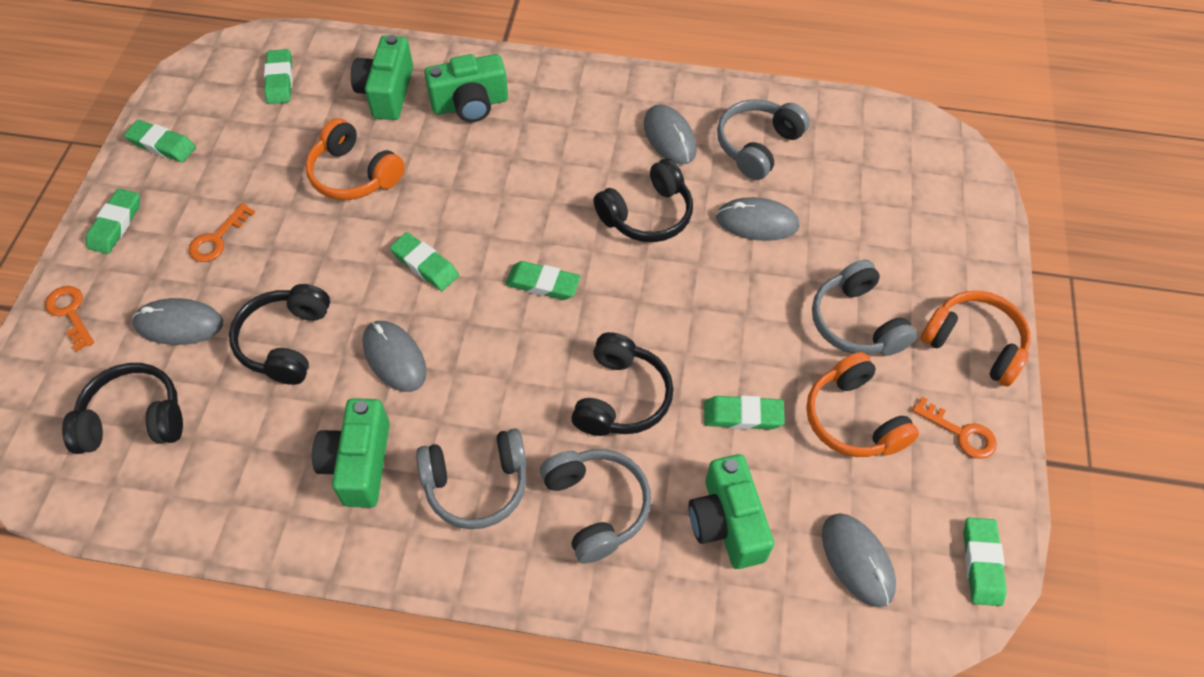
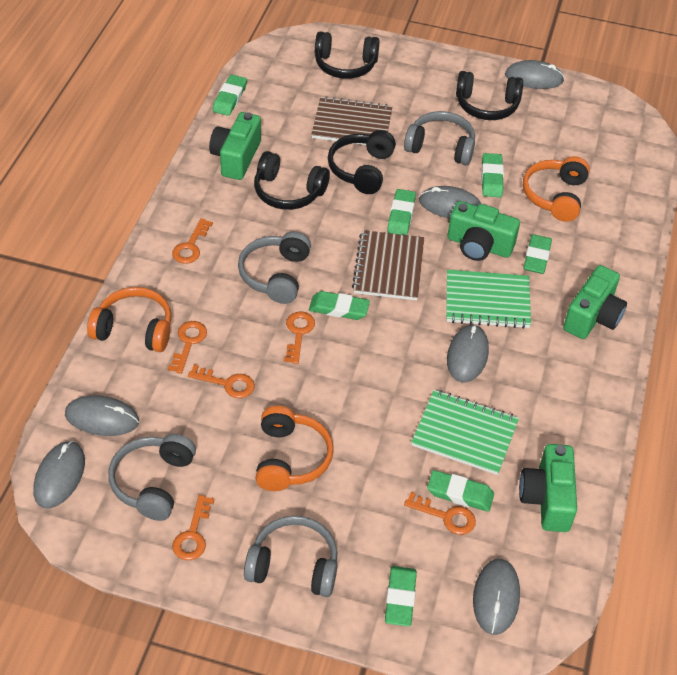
brown notebook: 0 -> 2
green notebook: 0 -> 2
grey mouse: 5 -> 6
orange key: 3 -> 6

